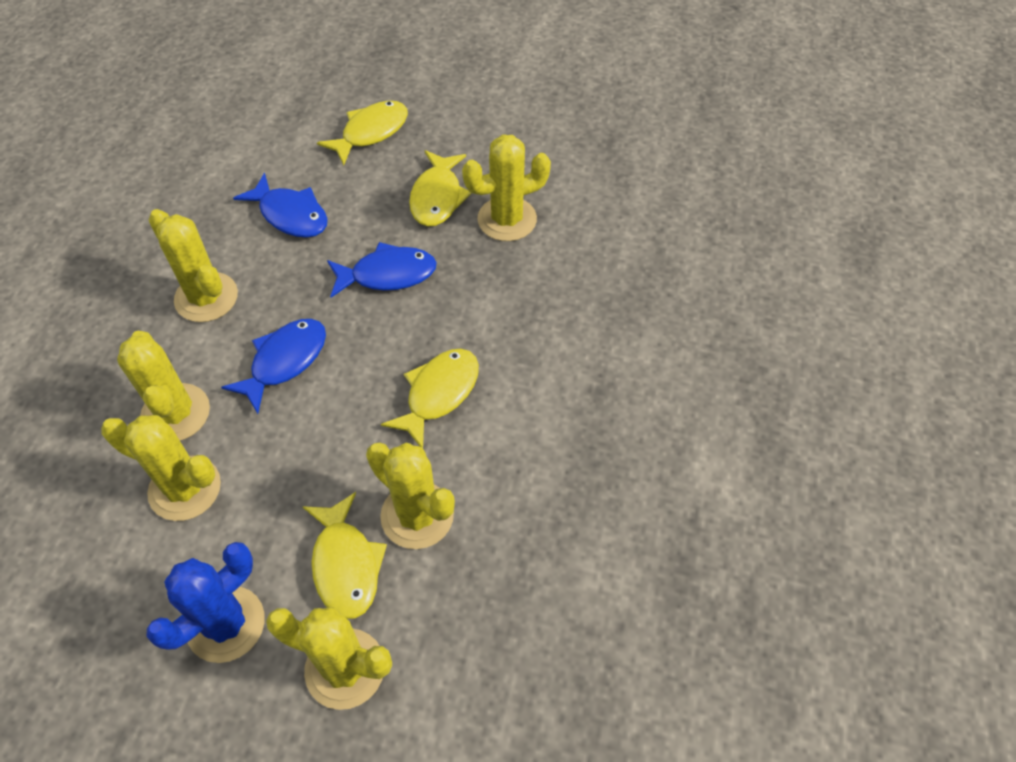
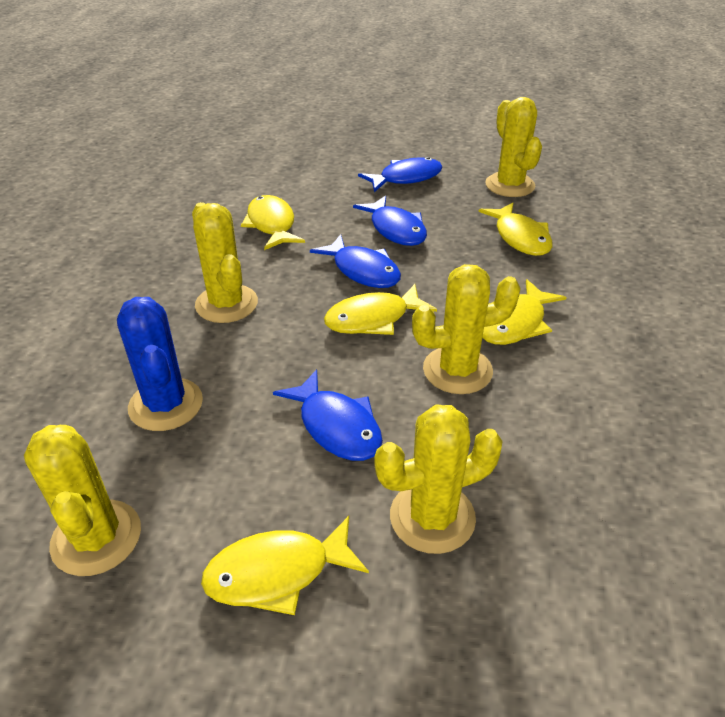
blue fish: 3 -> 4
yellow cactus: 6 -> 5
yellow fish: 4 -> 5

